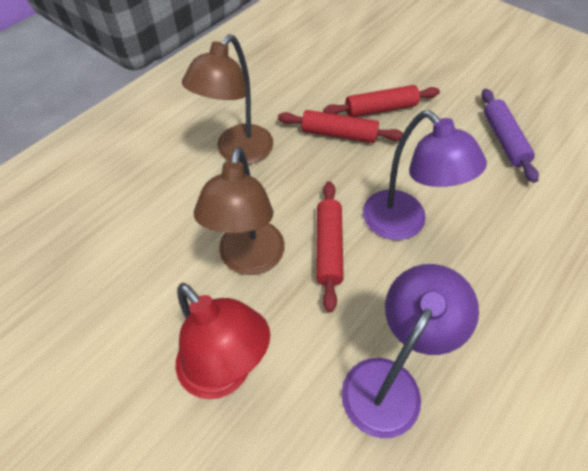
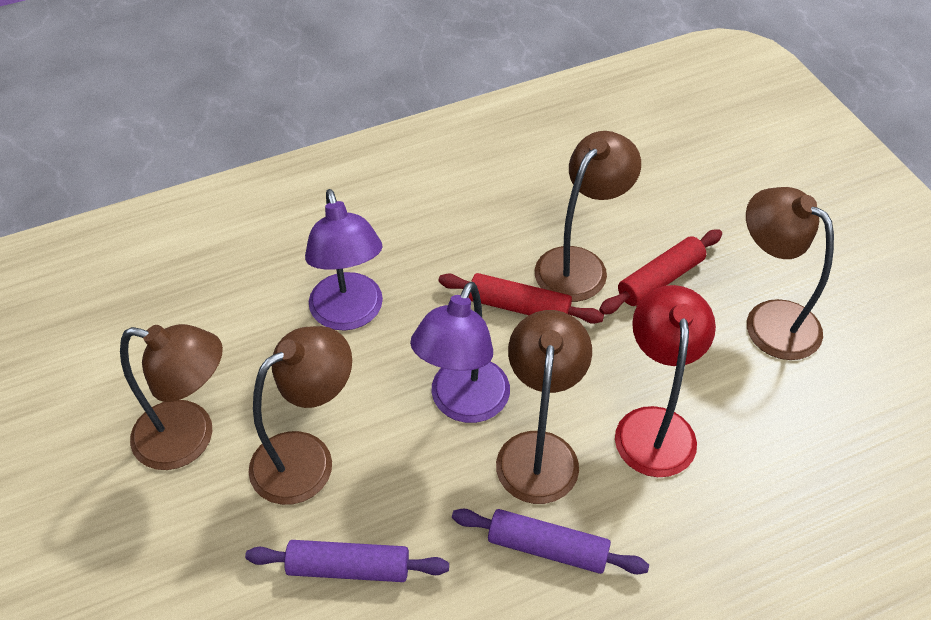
brown lamp: 2 -> 5
purple rolling pin: 1 -> 2
red rolling pin: 3 -> 2

